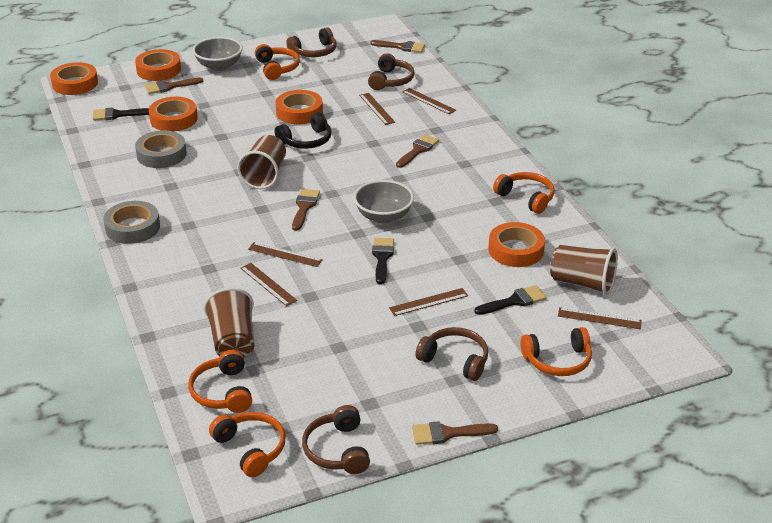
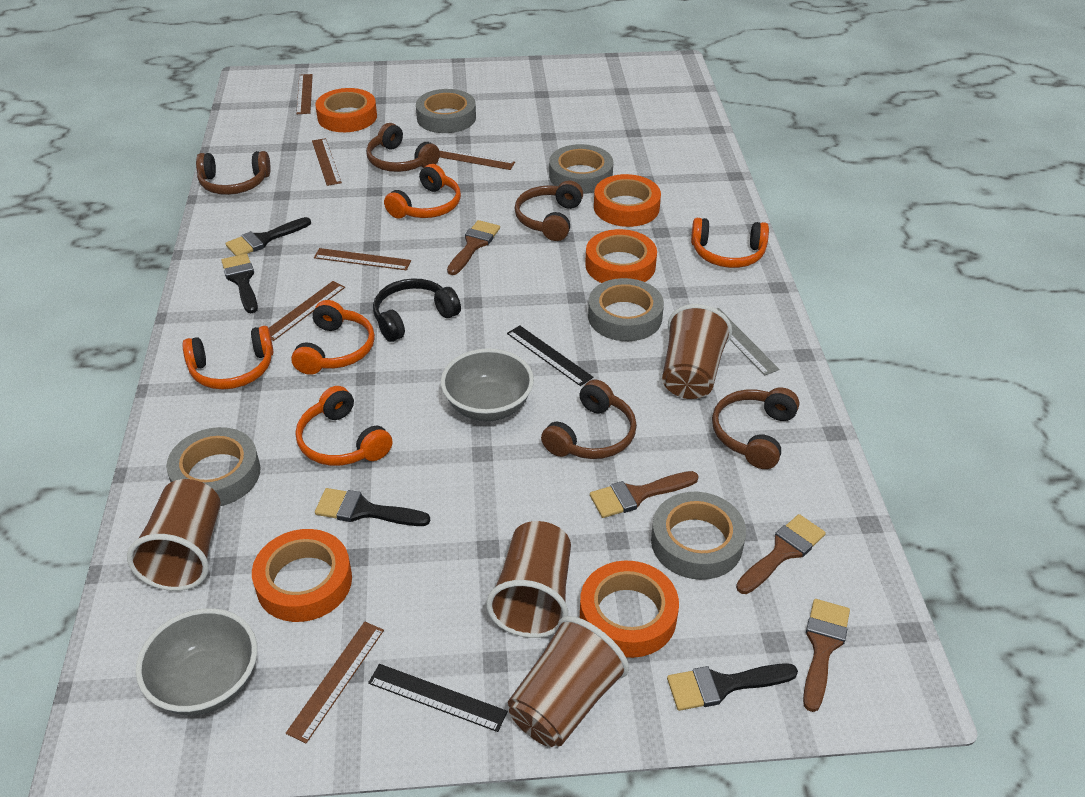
black brush: 3 -> 4
black ruler: 0 -> 2
brown brush: 5 -> 4
brown cup: 3 -> 4
brown headphones: 4 -> 5
grey ruler: 0 -> 1
grey tape: 2 -> 5

